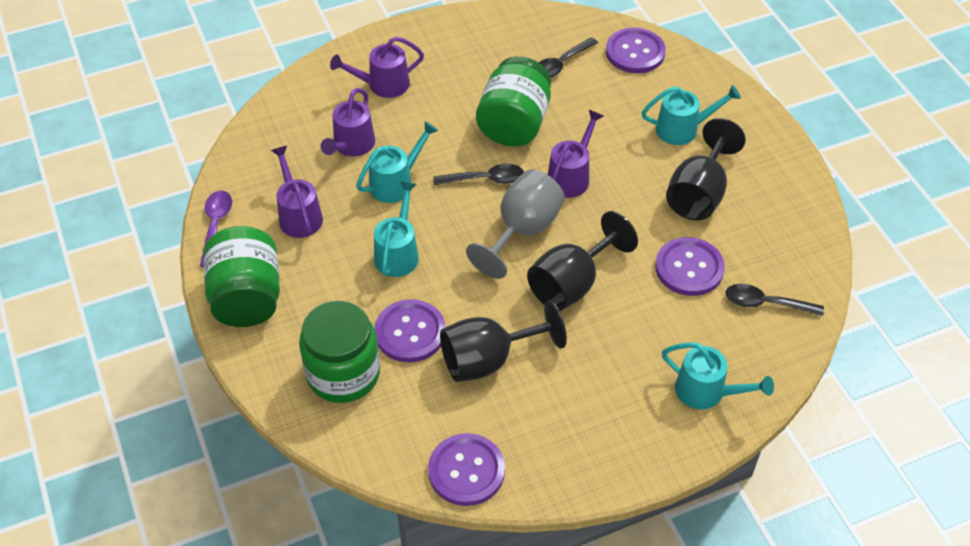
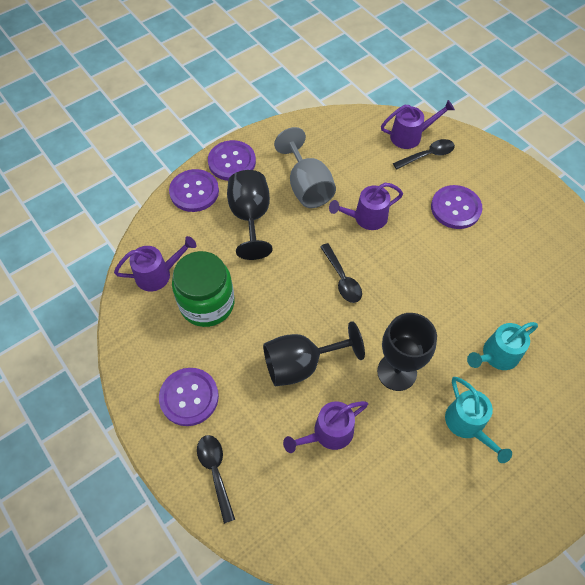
green jar: 3 -> 1
purple spoon: 1 -> 0
turquoise watering can: 4 -> 2

